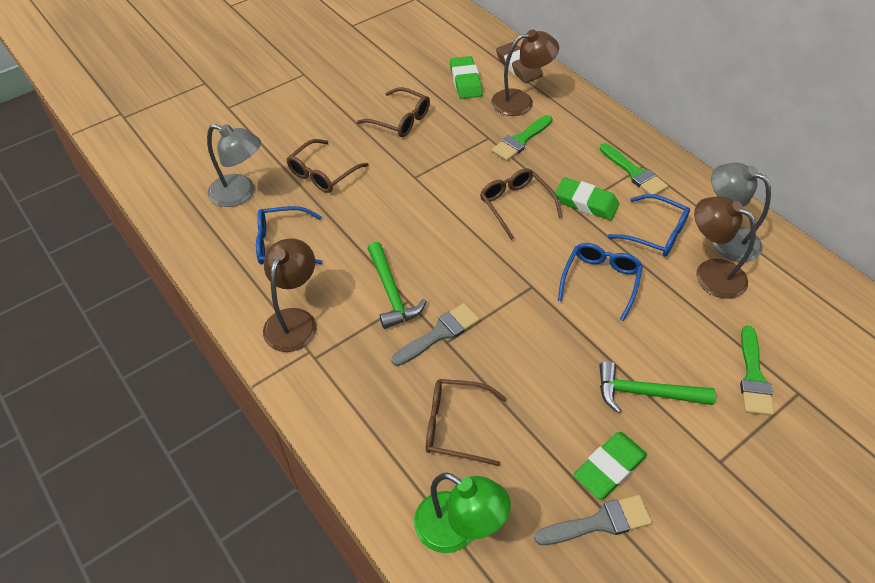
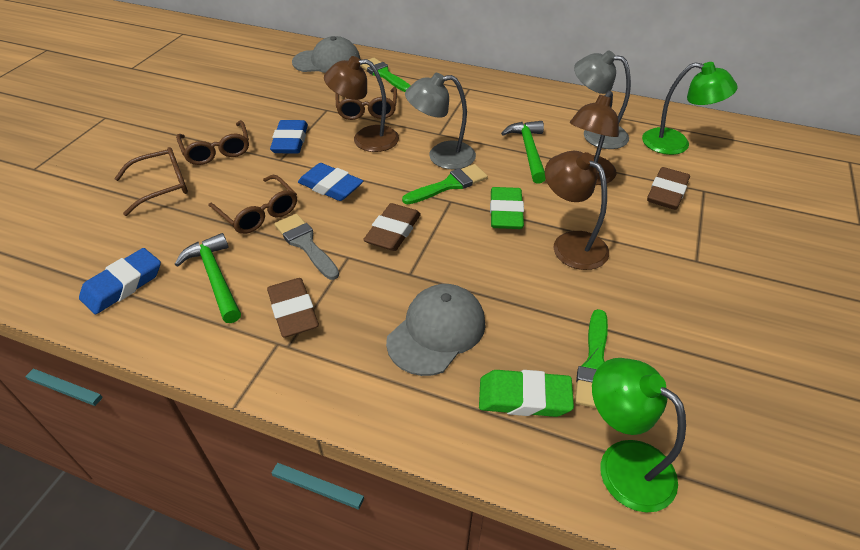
blue eraser: 0 -> 3
blue glasses: 3 -> 0
brown eraser: 1 -> 3
green eraser: 3 -> 2
green lamp: 1 -> 2
grey brush: 2 -> 1
grey cap: 0 -> 2

